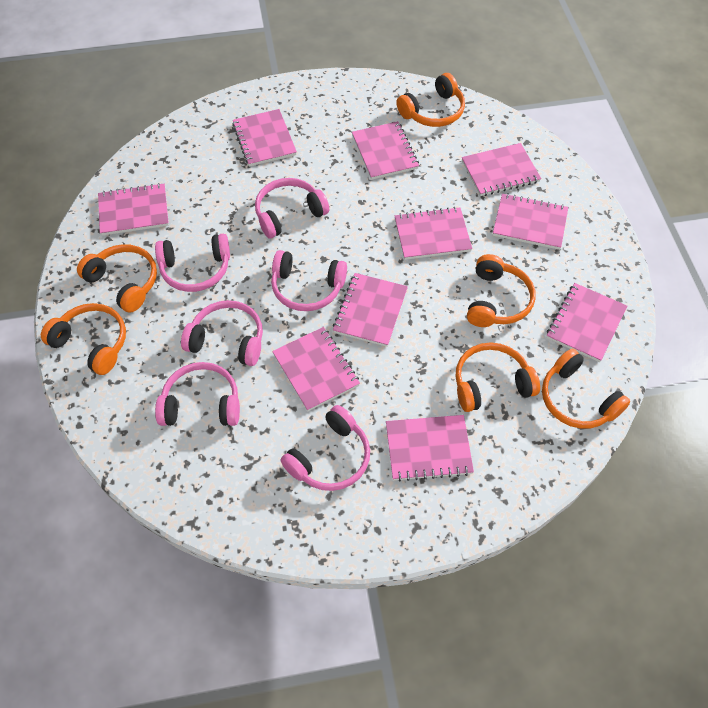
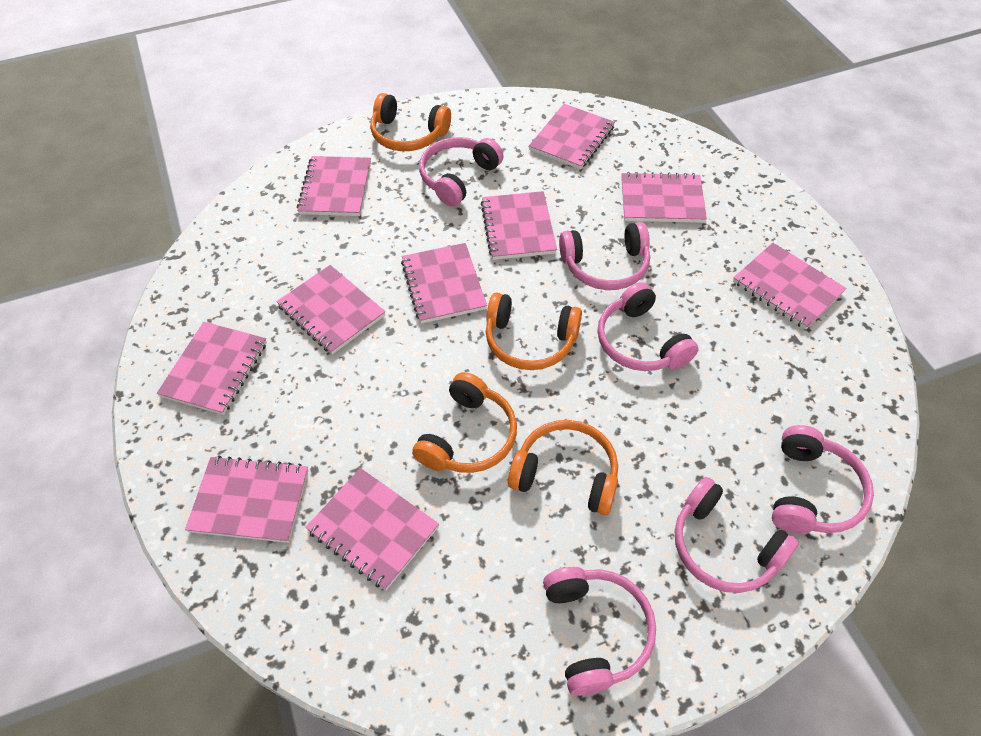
orange headphones: 6 -> 4

